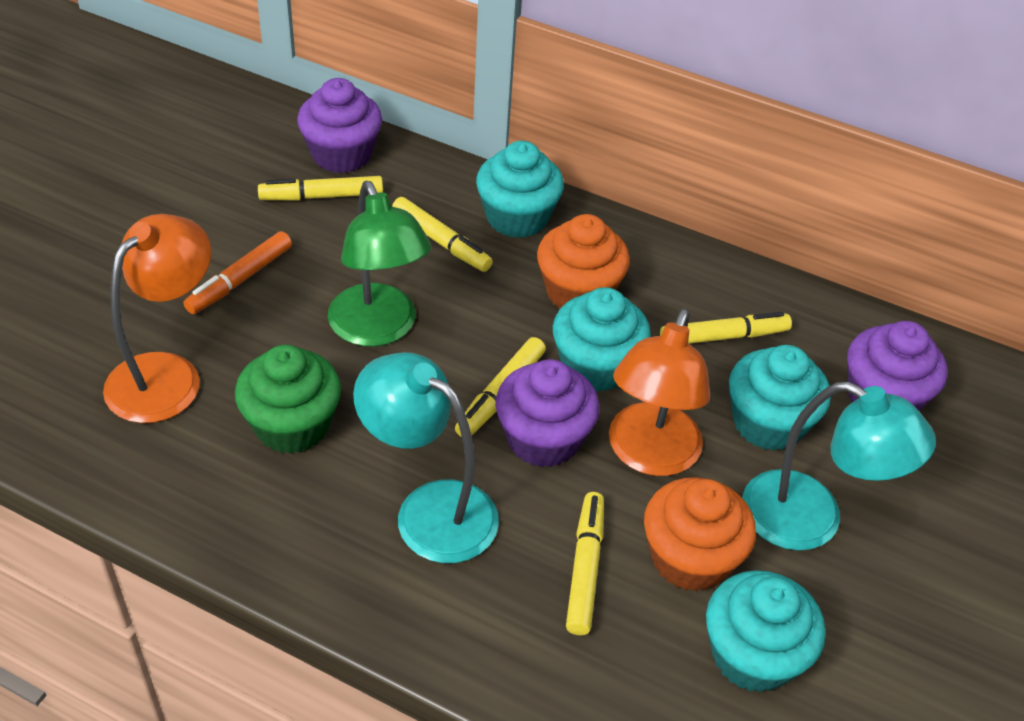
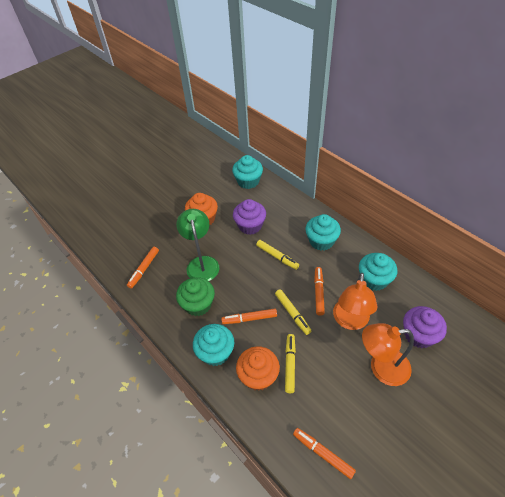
orange marker: 1 -> 4
purple cupcake: 3 -> 2
turquoise lamp: 2 -> 0
yellow marker: 5 -> 3

